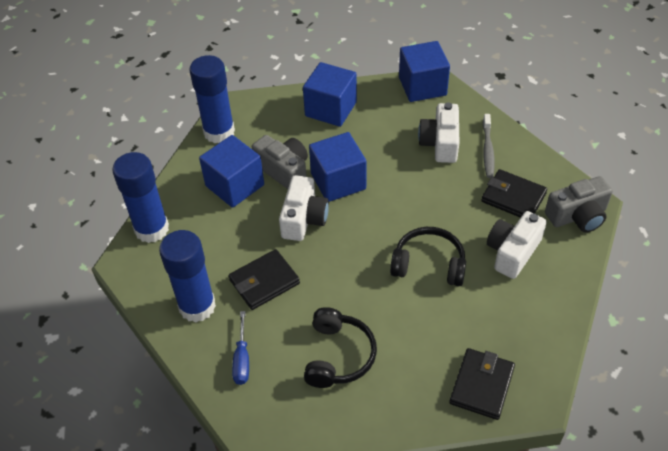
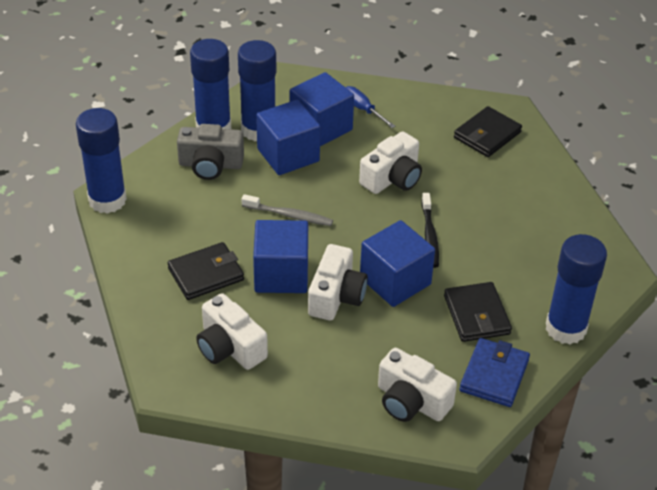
black headphones: 2 -> 0
black toothbrush: 0 -> 1
blue glue stick: 3 -> 4
blue wallet: 0 -> 1
grey camera: 2 -> 1
white camera: 3 -> 4

